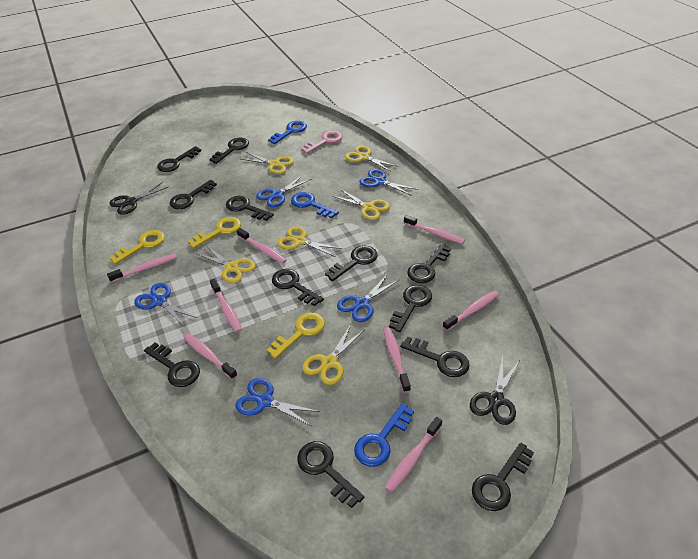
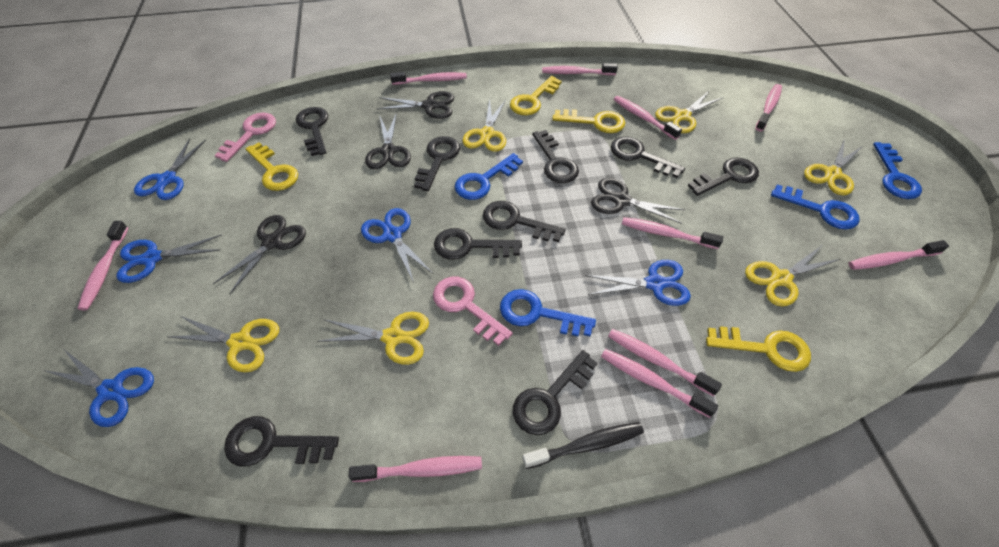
black key: 12 -> 9
black scissors: 2 -> 4
black toothbrush: 0 -> 1
blue key: 3 -> 4
pink key: 1 -> 2
pink toothbrush: 8 -> 10
yellow key: 3 -> 4

